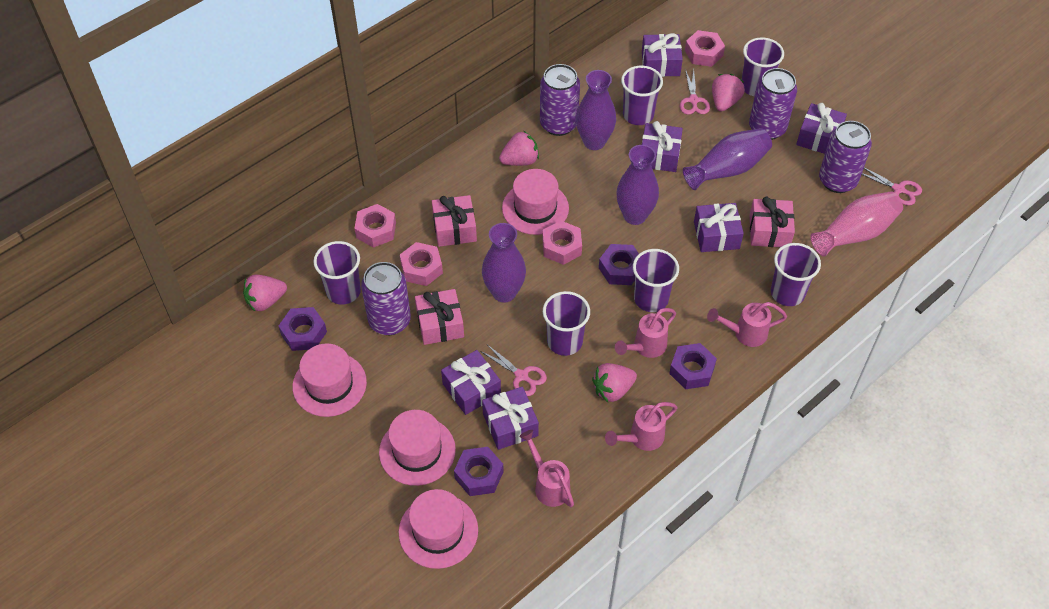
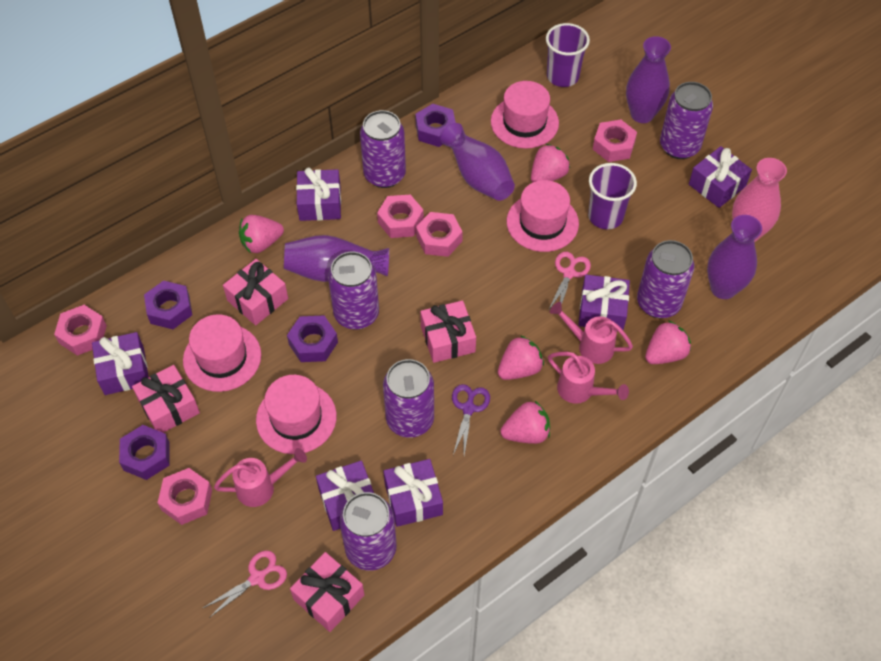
pink gift: 3 -> 4
pink nut: 4 -> 5
pink scissors: 3 -> 2
pink strawberry: 4 -> 5
pink watering can: 4 -> 3
purple can: 4 -> 6
purple cup: 6 -> 2
purple scissors: 0 -> 1

